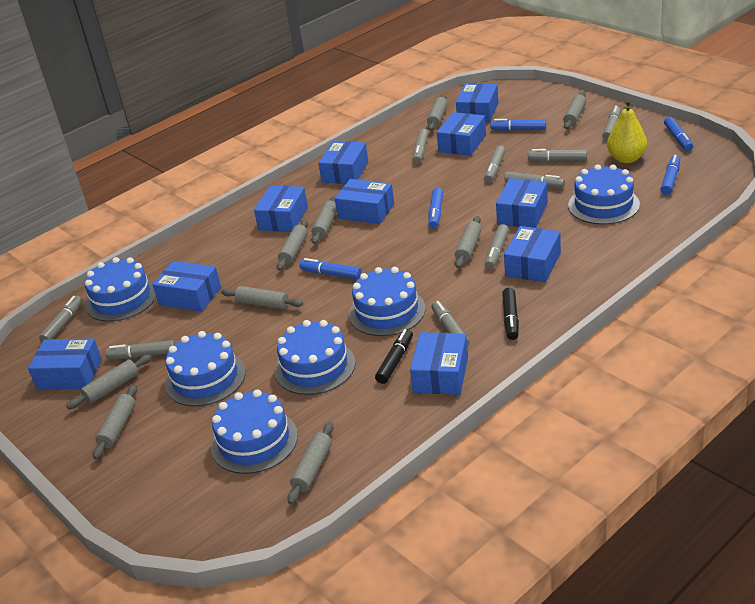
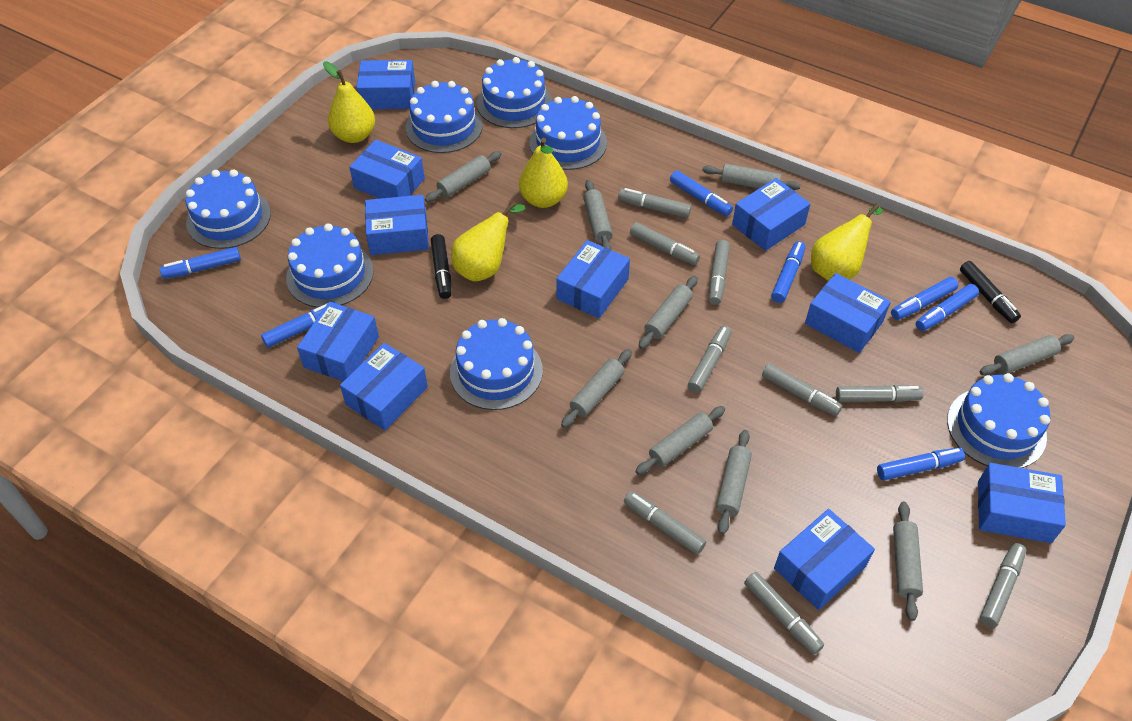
blue cake: 6 -> 7
blue marker: 5 -> 7
yellow pear: 1 -> 4

